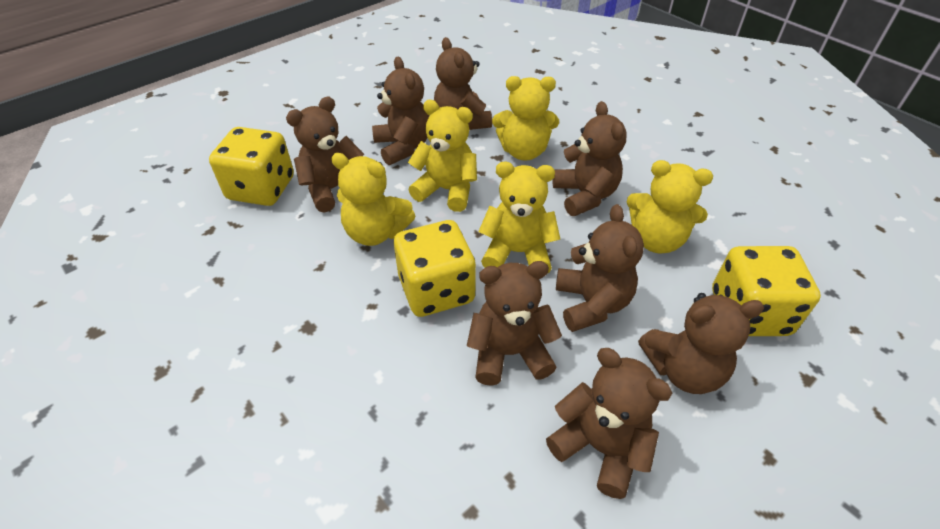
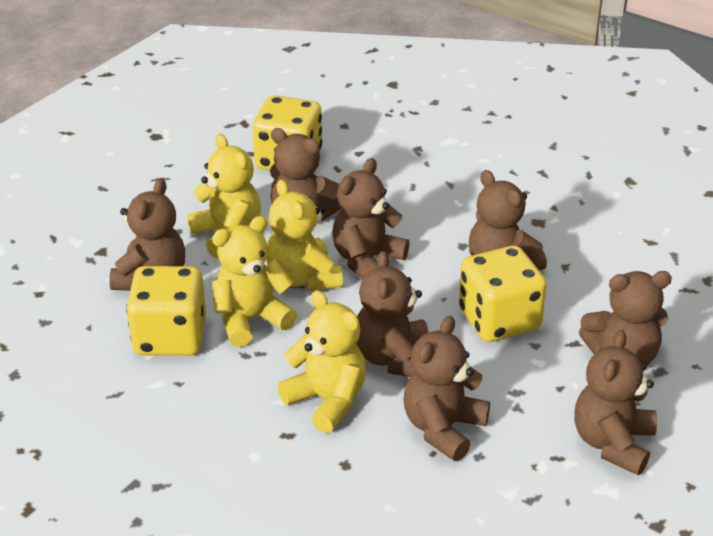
yellow teddy bear: 5 -> 4

